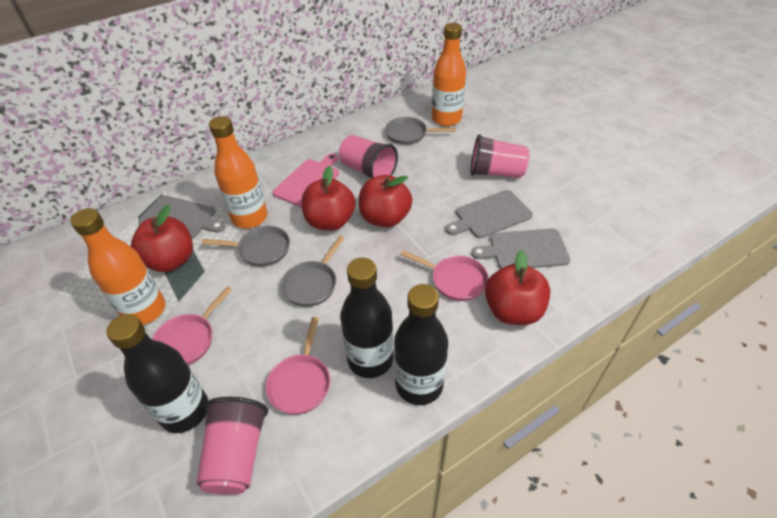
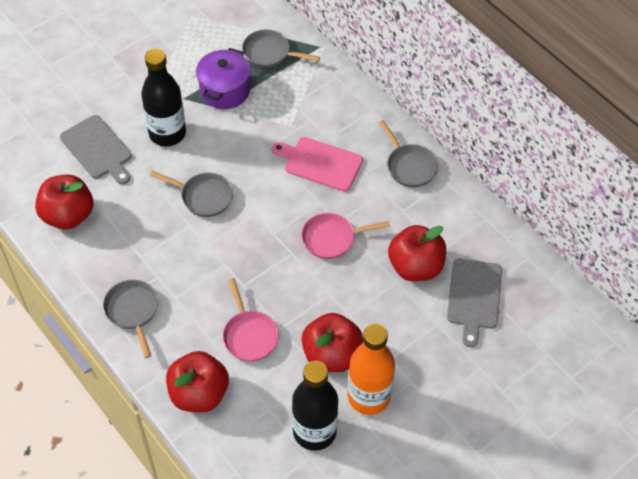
black bottle: 3 -> 2
grey cutting board: 3 -> 2
grey pan: 3 -> 4
orange bottle: 3 -> 1
pink cup: 3 -> 0
pink pan: 3 -> 2
purple pot: 0 -> 1

